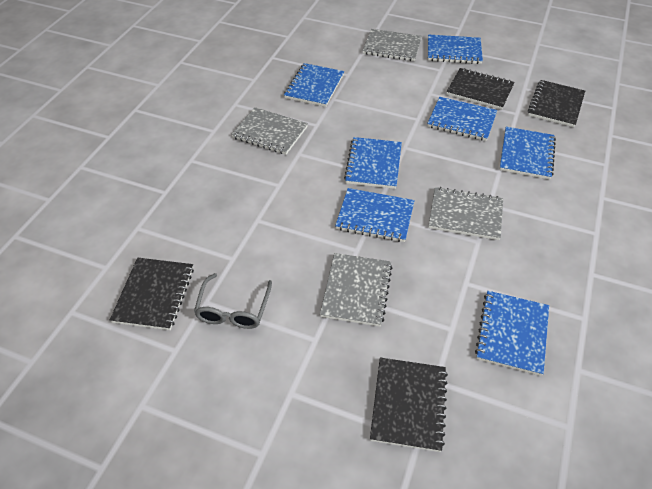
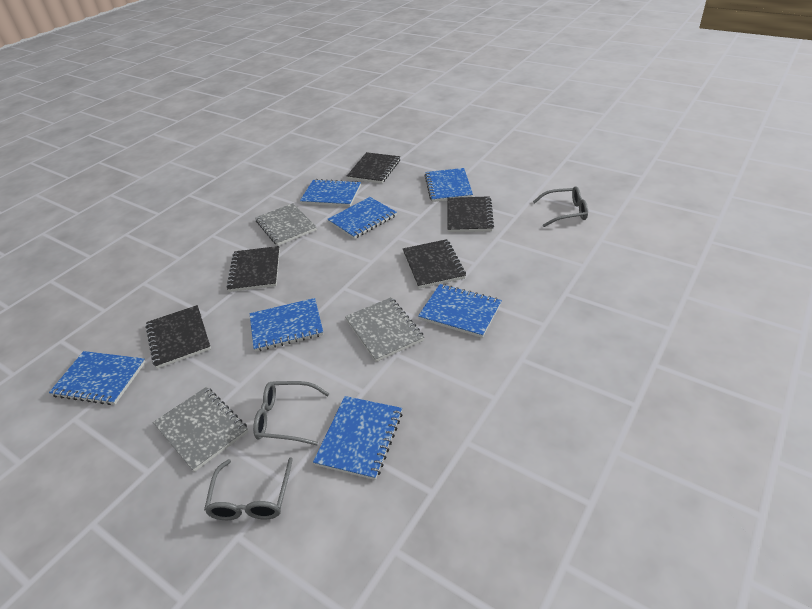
black notebook: 4 -> 5
grey glasses: 1 -> 3
grey notebook: 4 -> 3

